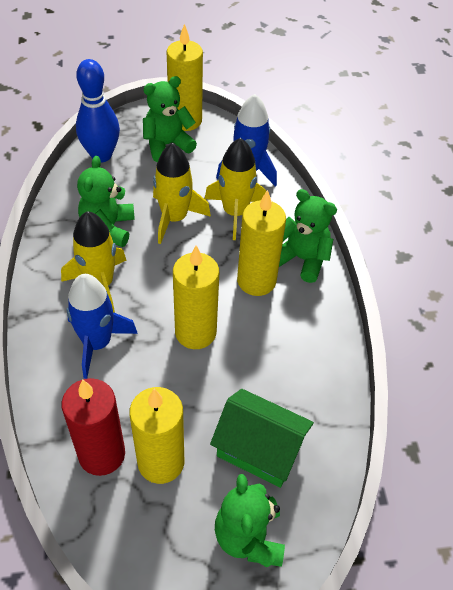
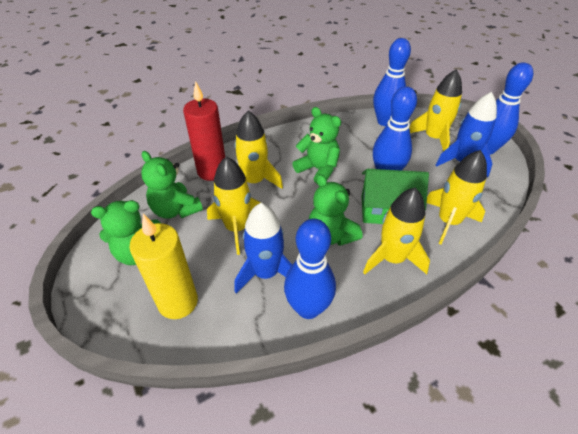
blue bowling pin: 1 -> 4
yellow candle: 4 -> 1
yellow rocket: 3 -> 5

